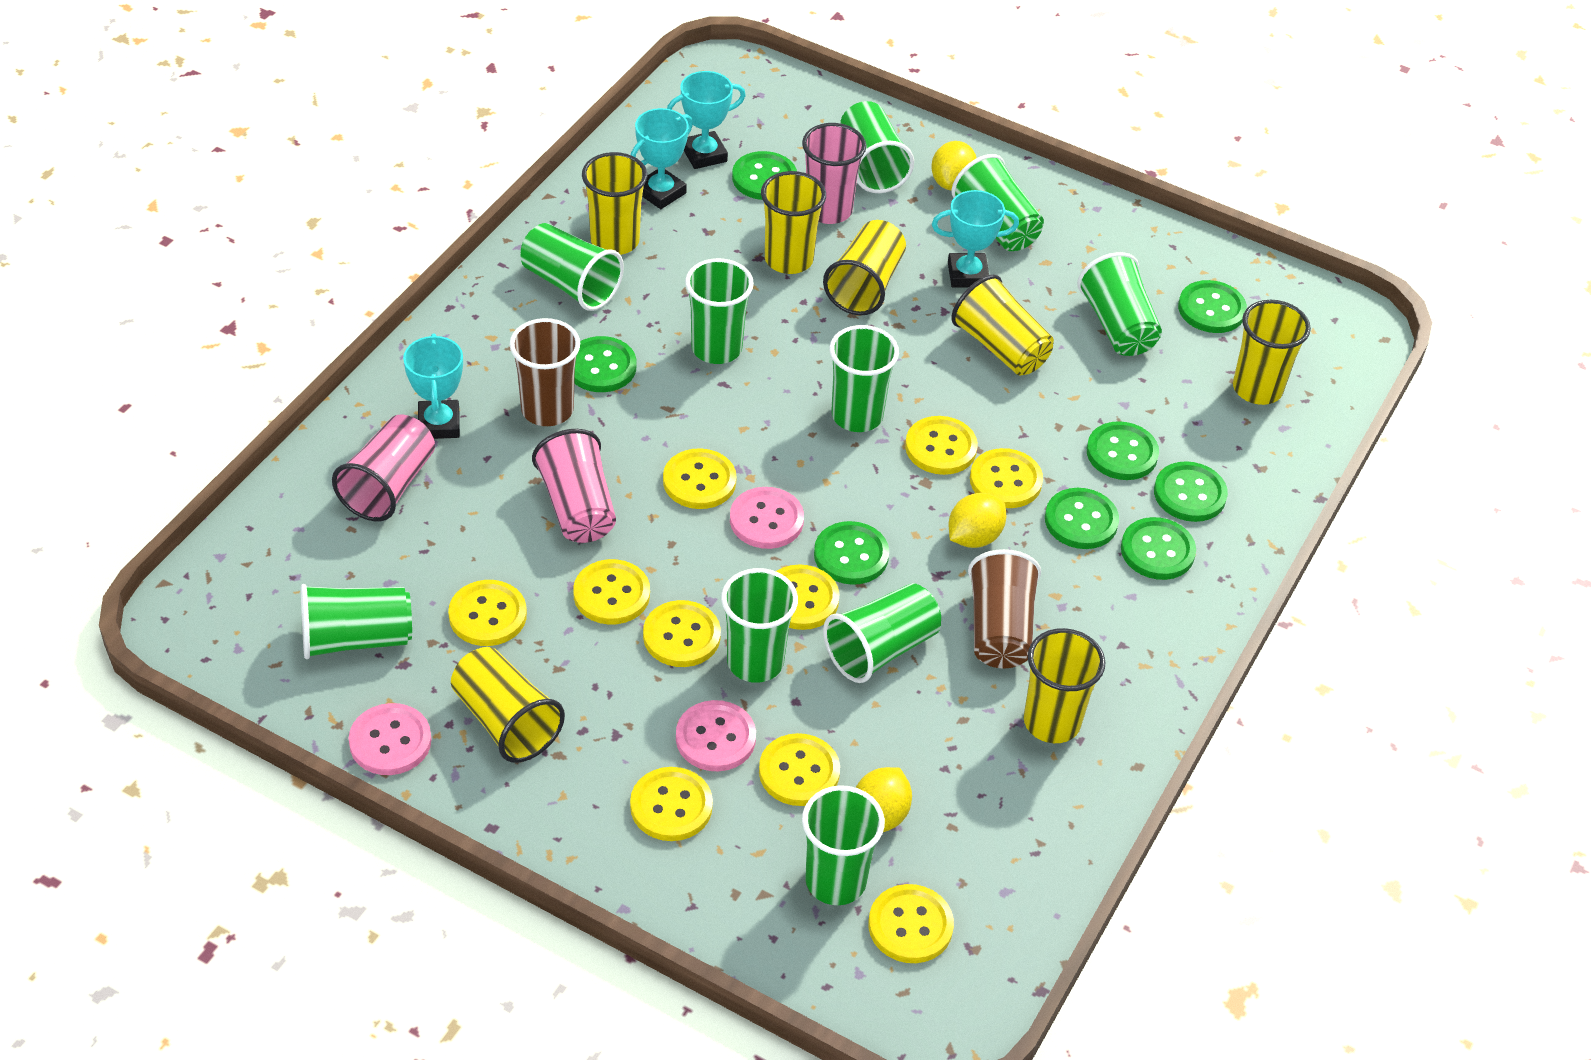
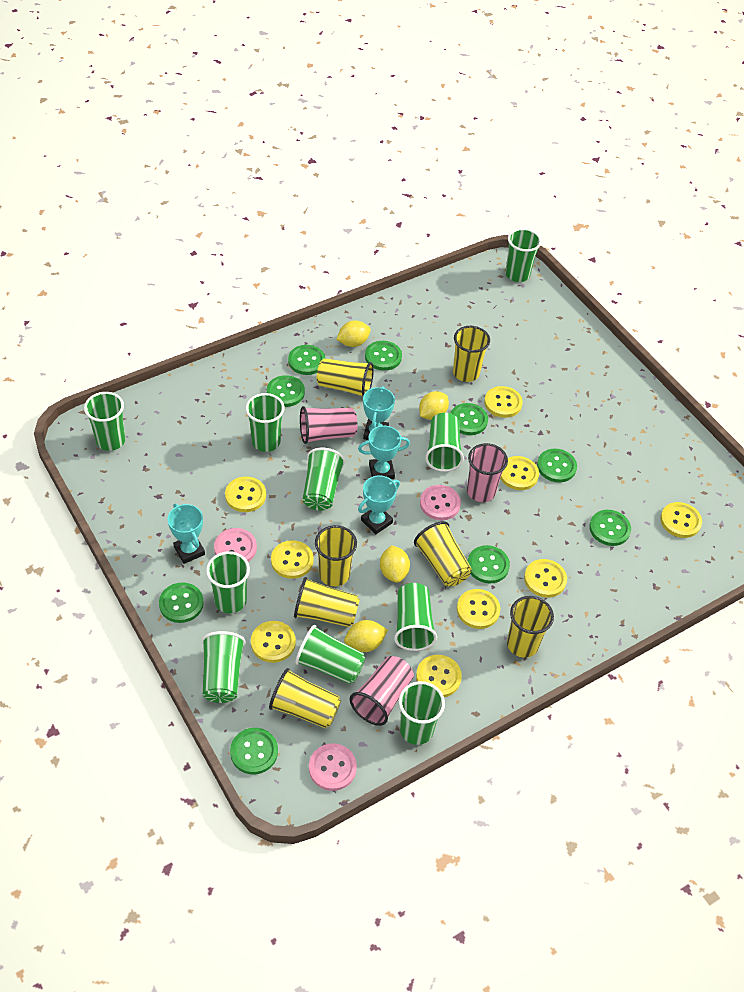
brown cup: 2 -> 0
green button: 8 -> 9
yellow button: 10 -> 9
yellow lemon: 3 -> 4

